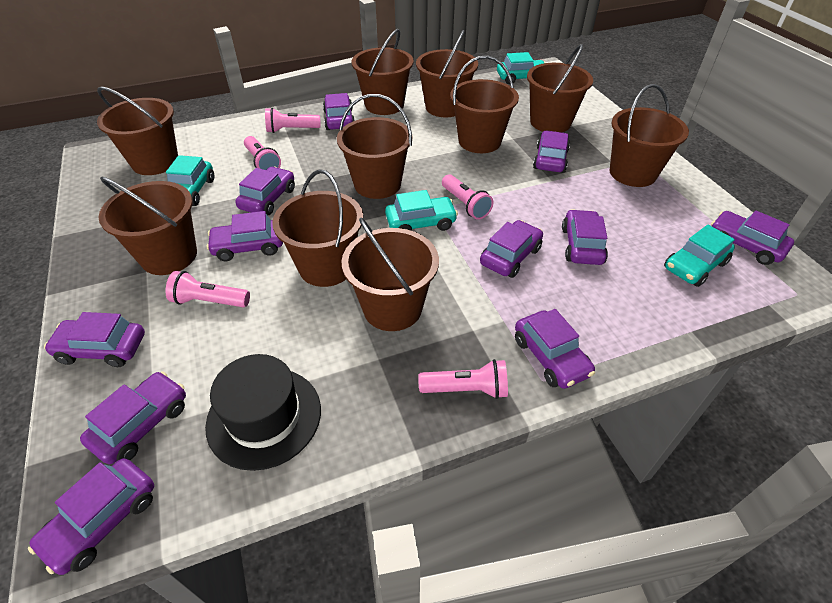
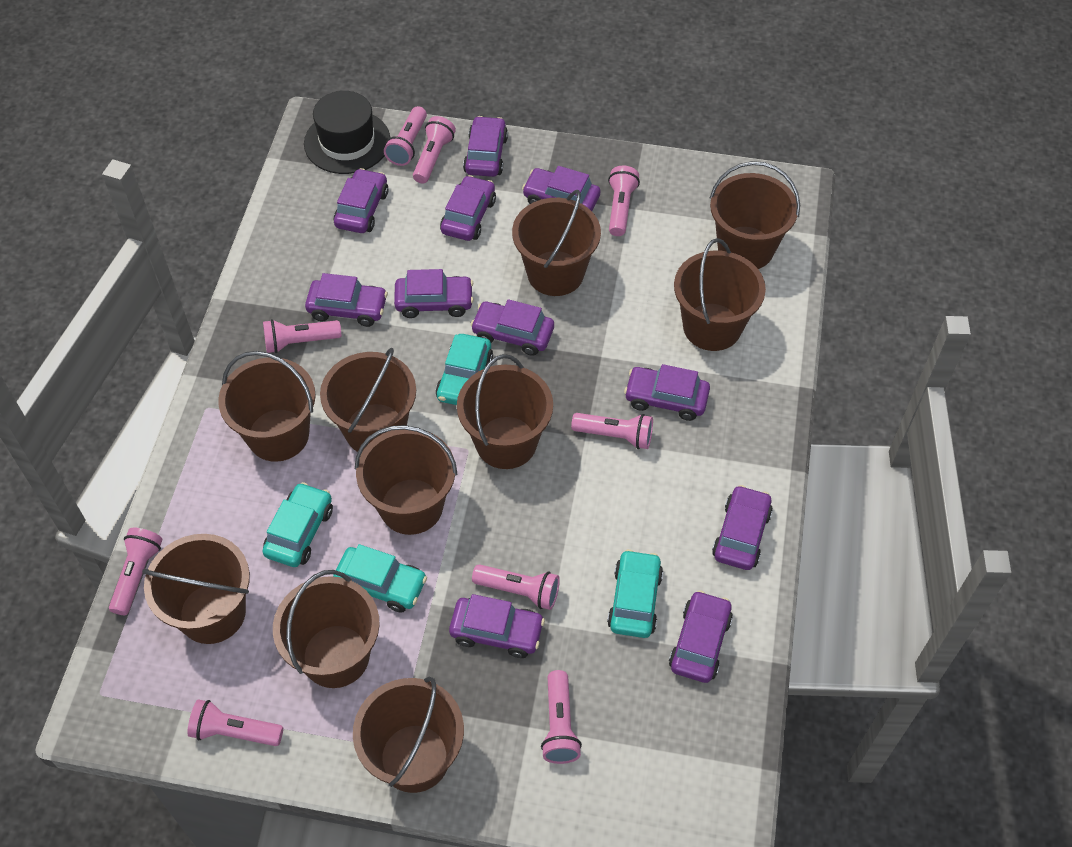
pink flashlight: 5 -> 9

